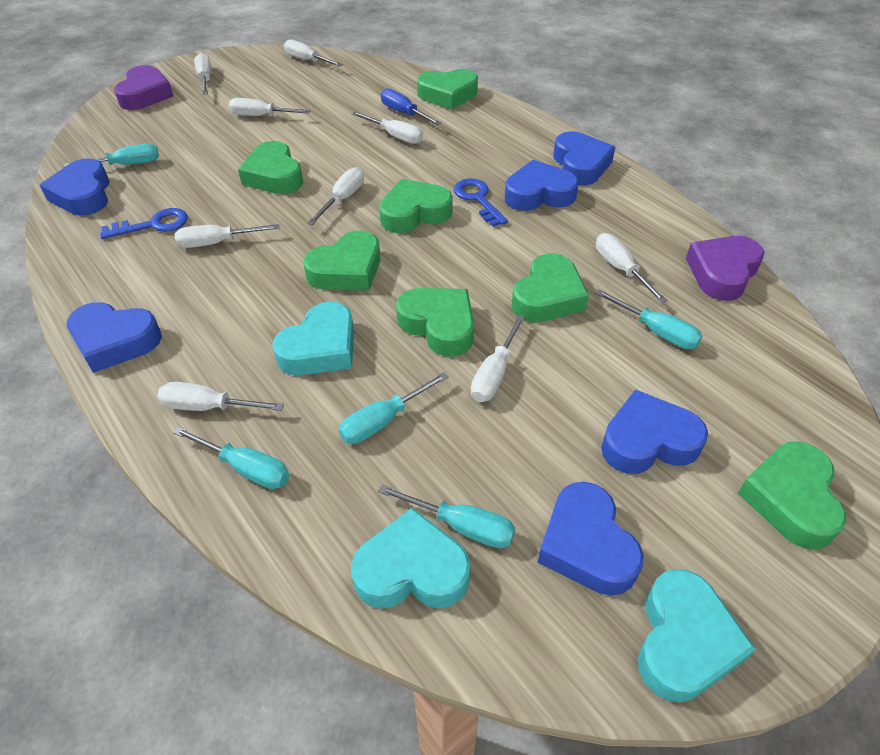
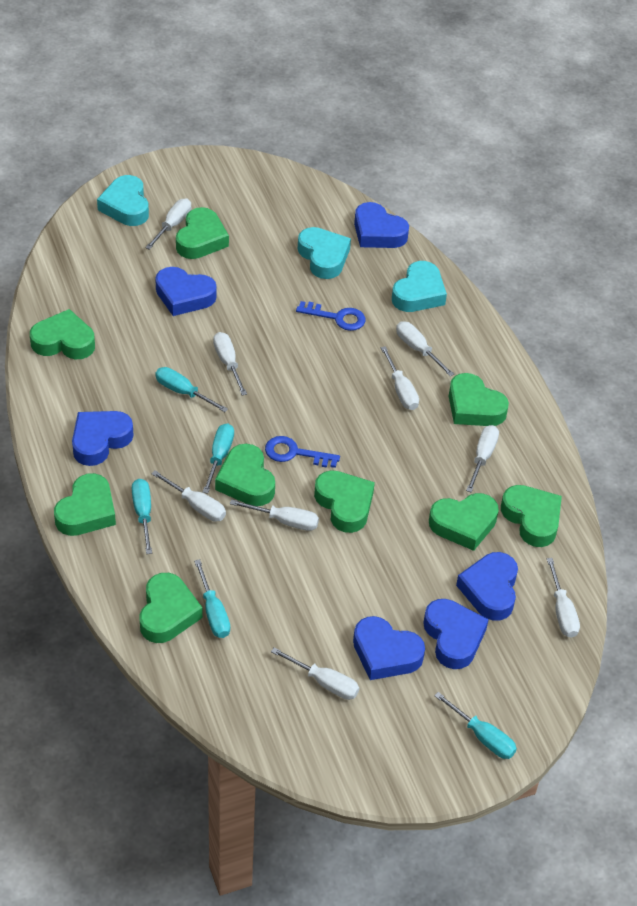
blue screwdriver: 1 -> 0
green heart: 7 -> 9
purple heart: 2 -> 0

